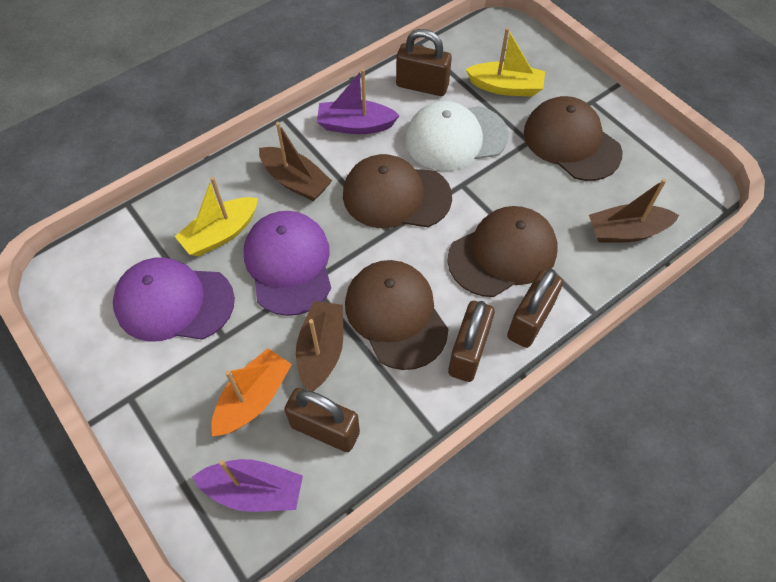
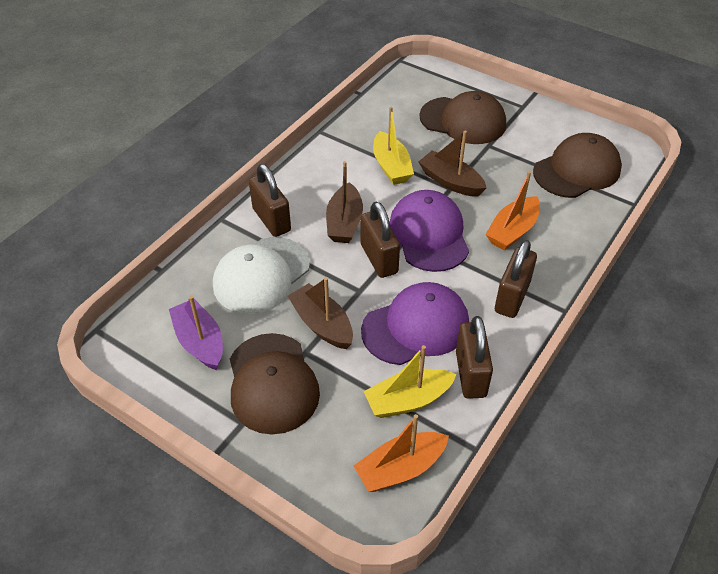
brown cap: 4 -> 3
orange boat: 1 -> 2
purple boat: 2 -> 1

